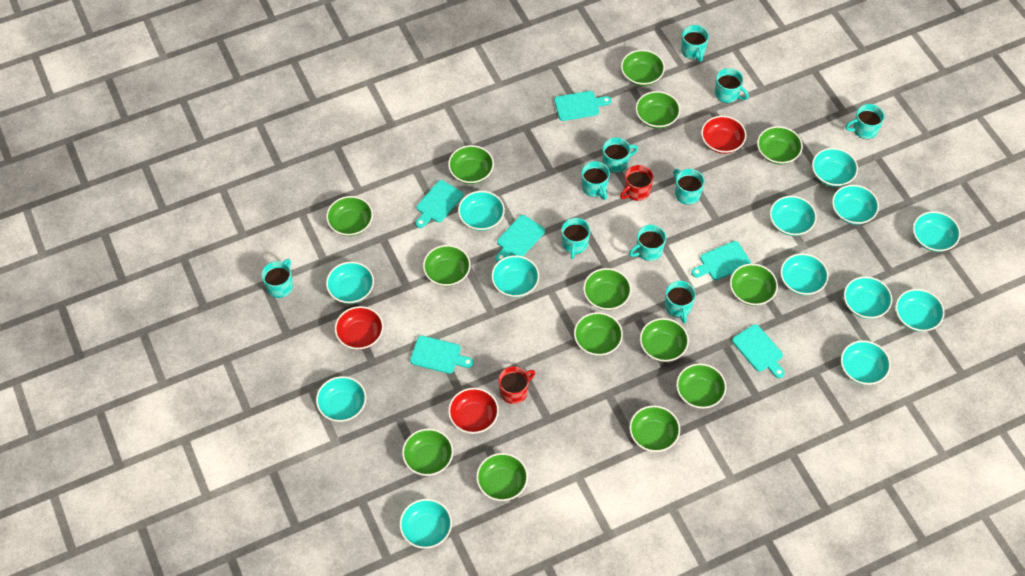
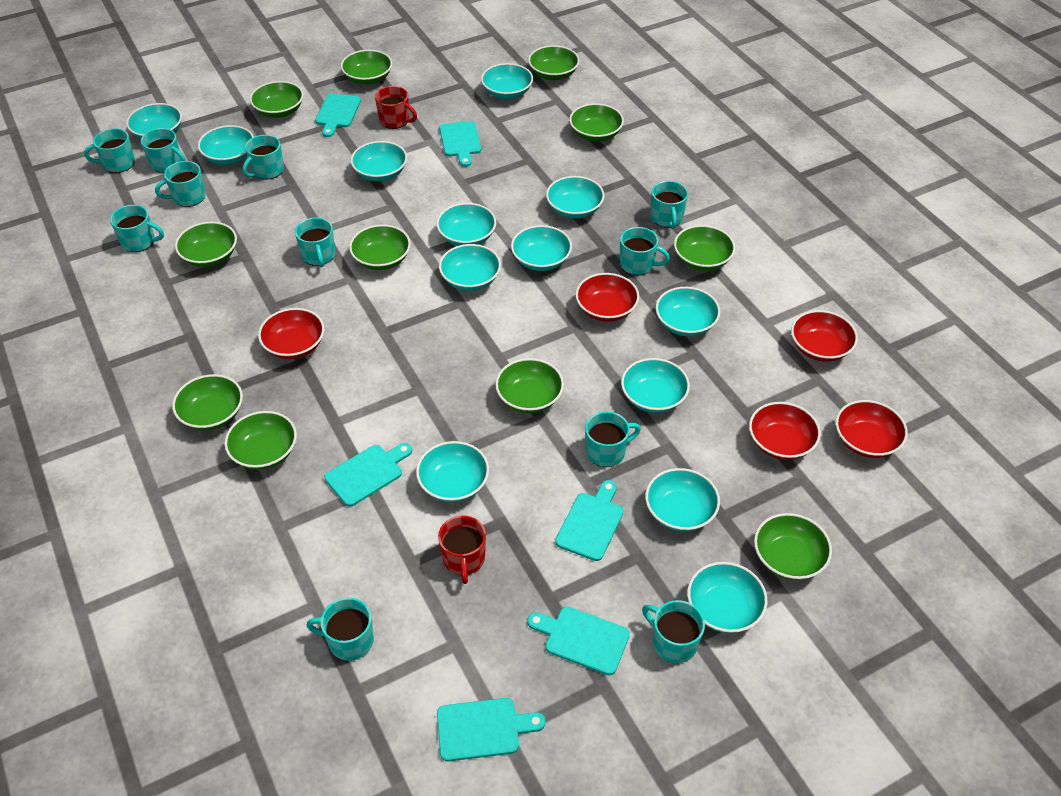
green bowl: 14 -> 11
red bowl: 3 -> 5
turquoise mug: 10 -> 11

